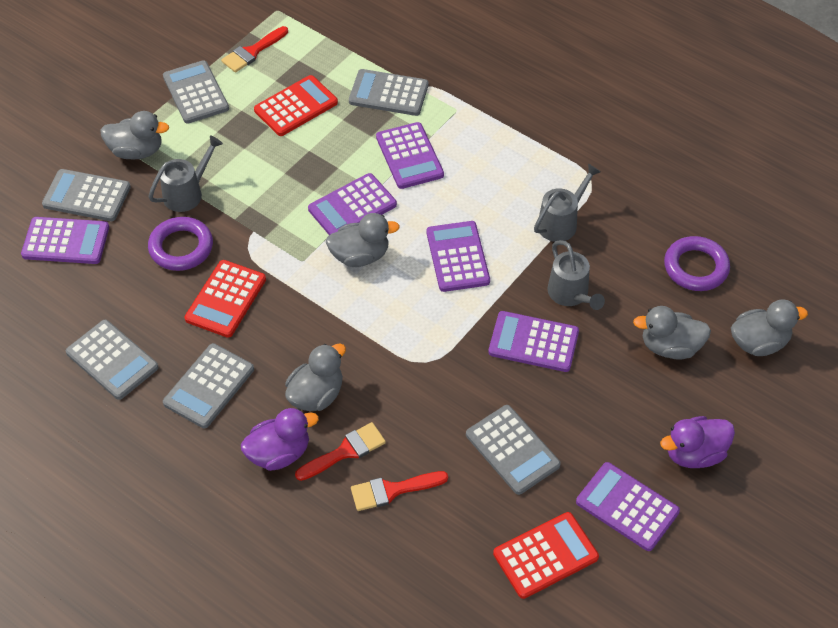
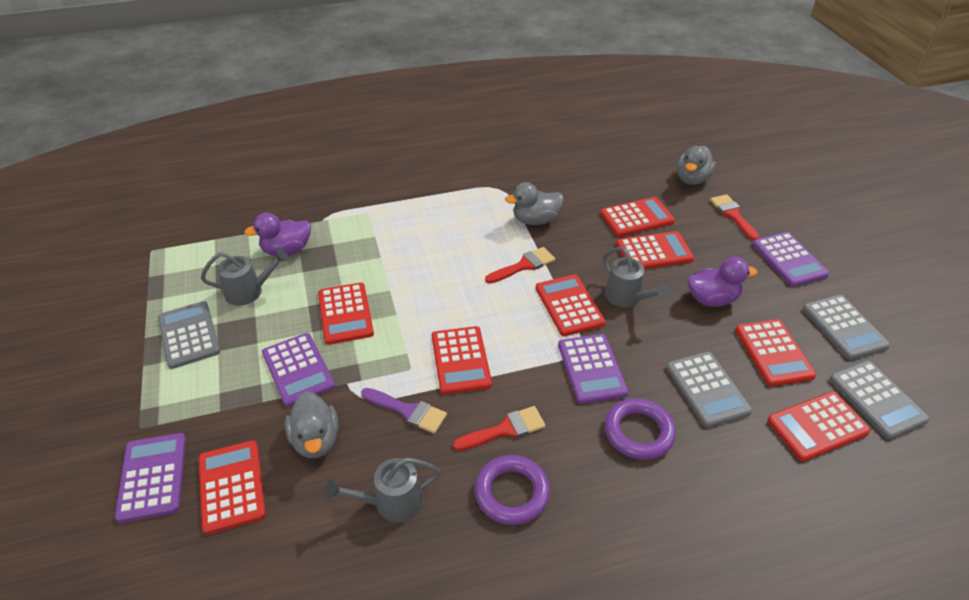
grey calculator: 6 -> 4
grey duck: 5 -> 3
purple brush: 0 -> 1
purple calculator: 6 -> 4
red calculator: 3 -> 8

